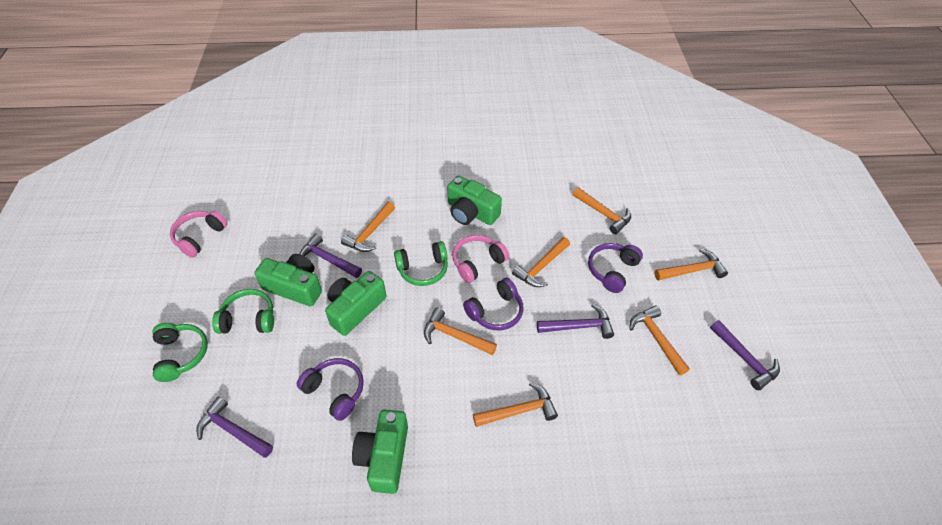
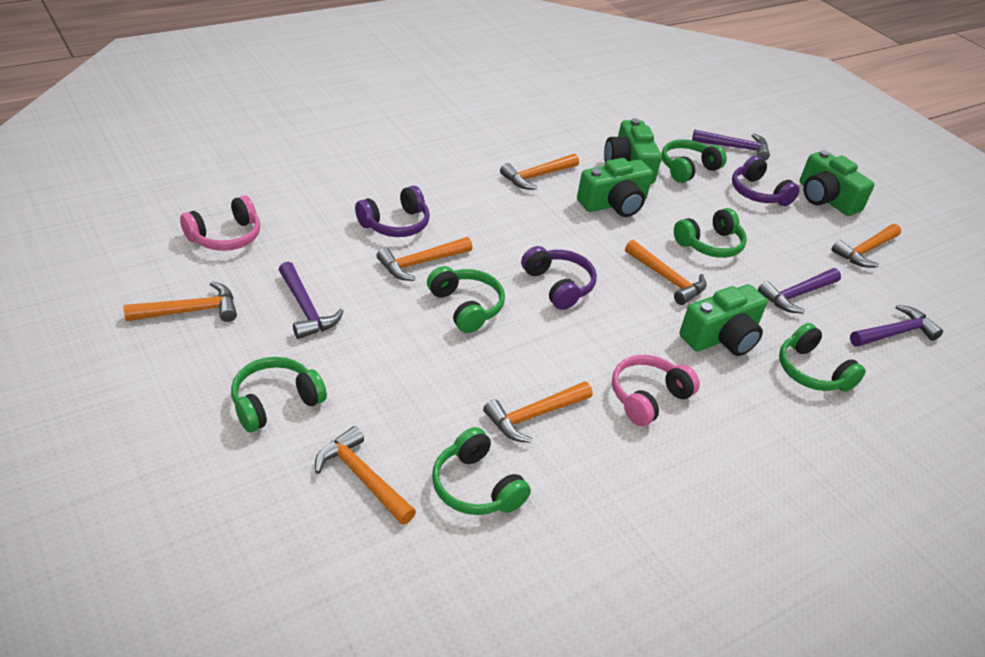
green headphones: 3 -> 6

